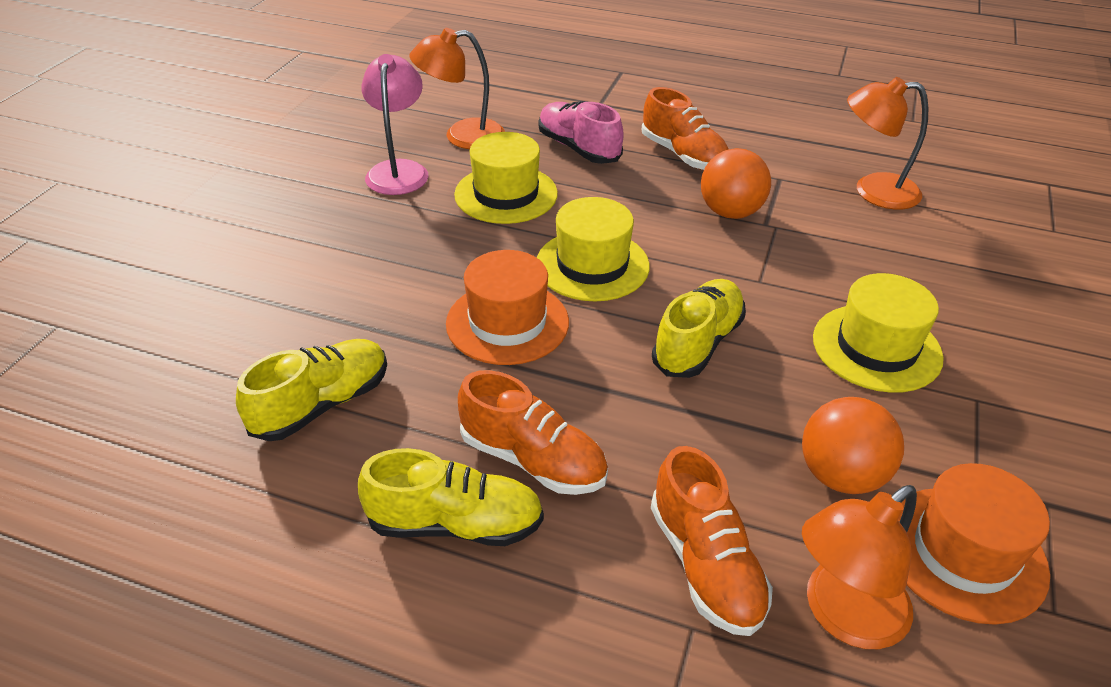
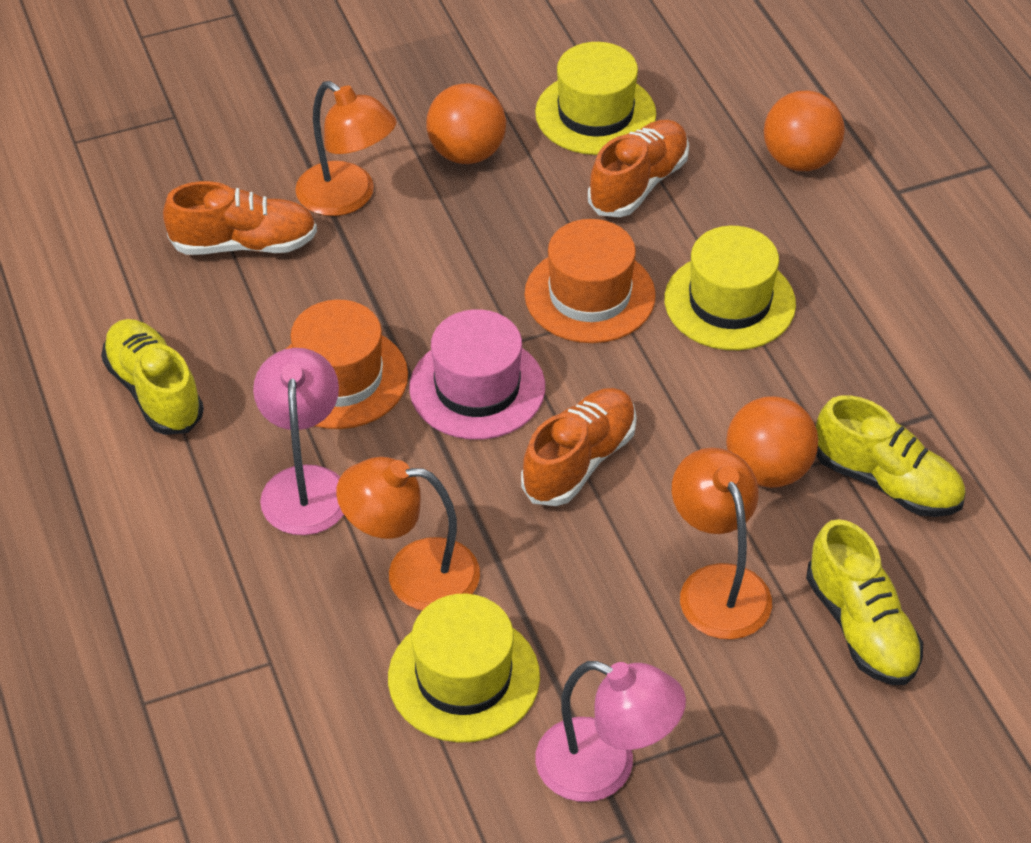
orange ball: 2 -> 3
pink hat: 0 -> 1
pink lamp: 1 -> 2
pink shoe: 1 -> 0

